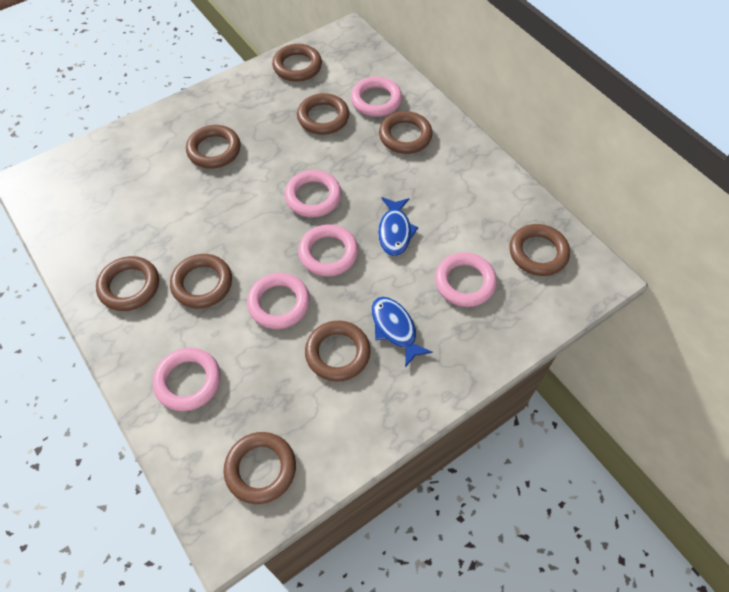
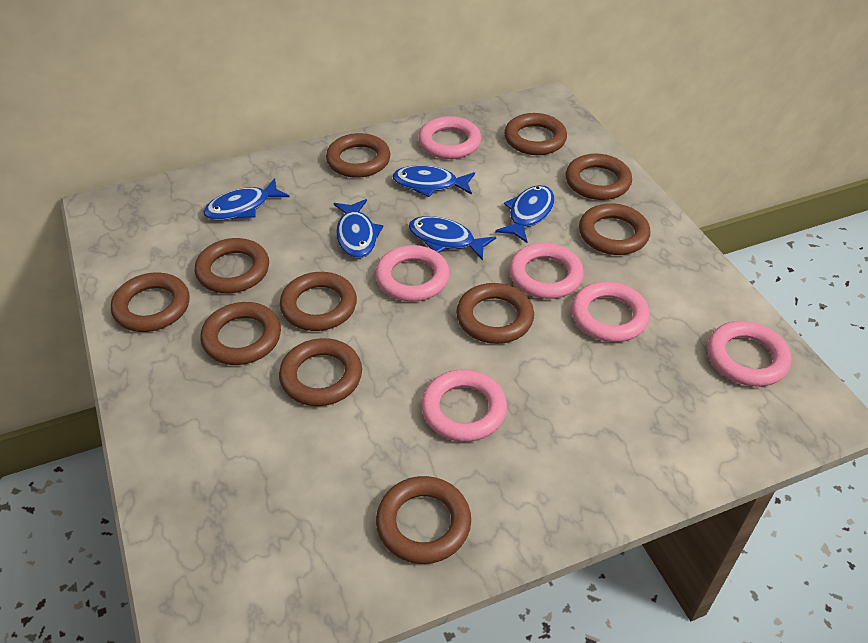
blue fish: 2 -> 5
brown ring: 9 -> 11

